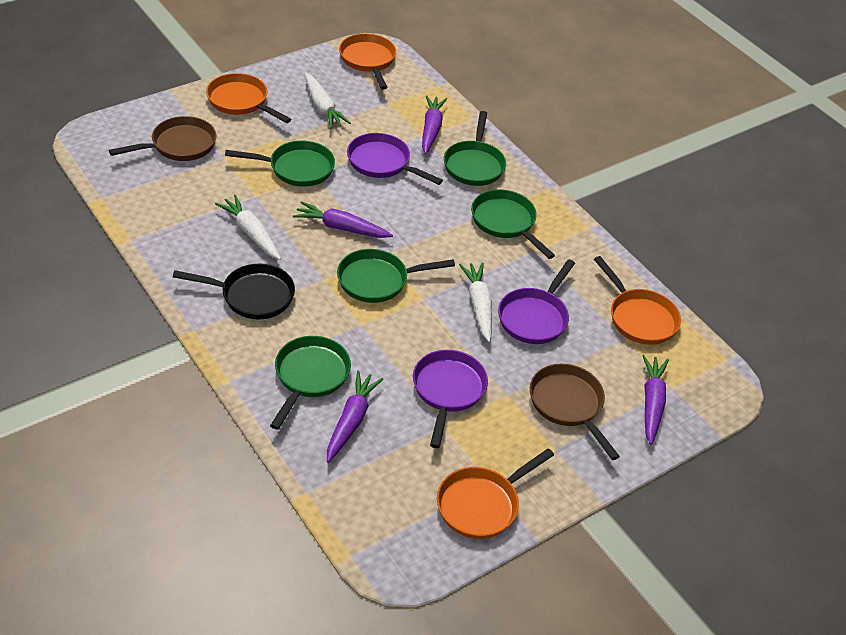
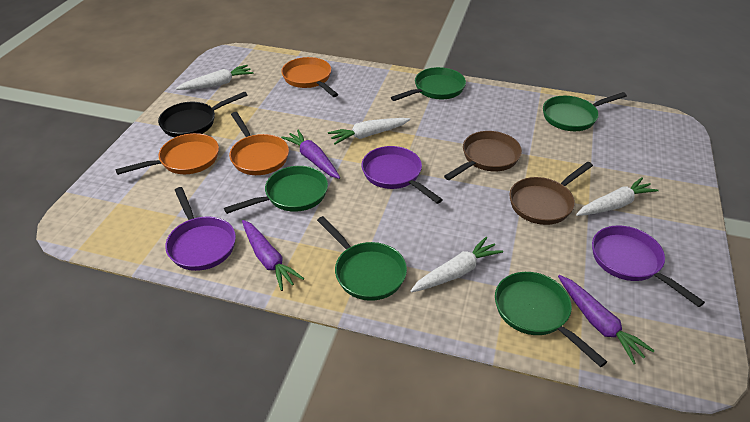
orange pan: 4 -> 3
purple carrot: 4 -> 3
white carrot: 3 -> 4

